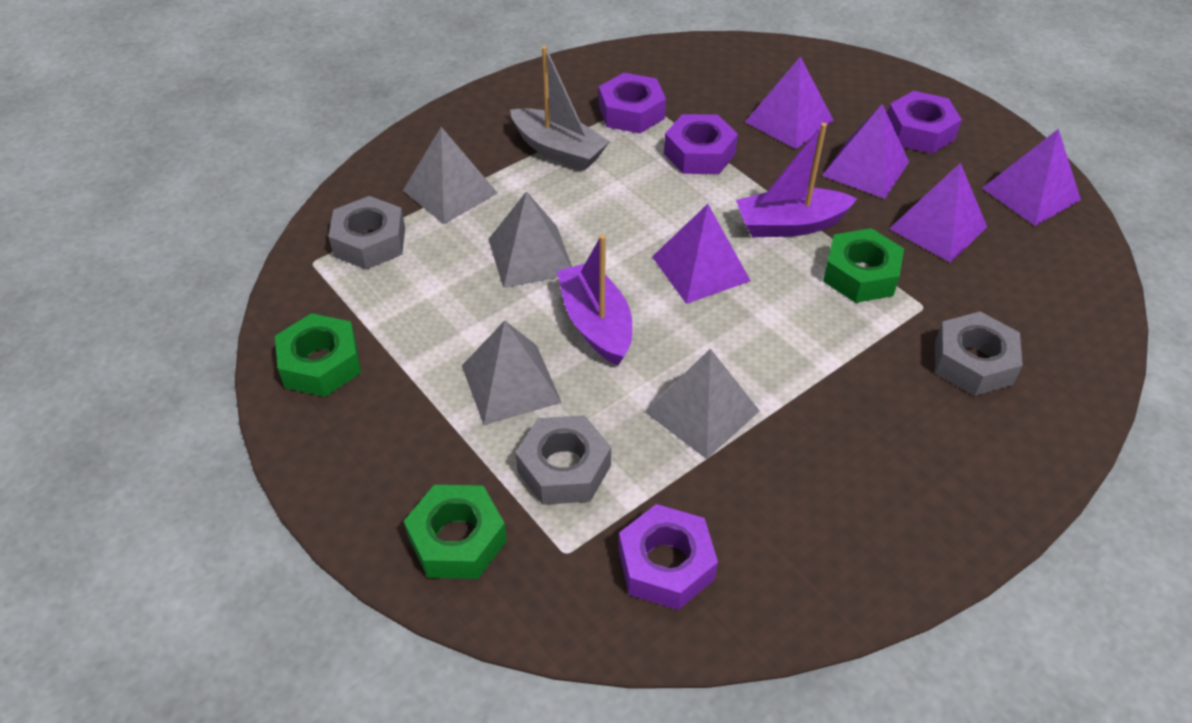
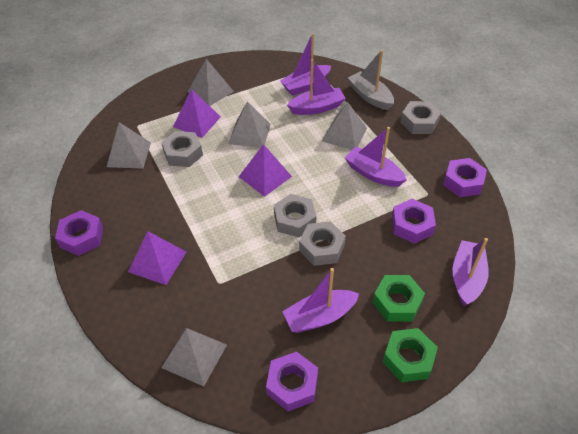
green nut: 3 -> 2
grey nut: 3 -> 4
grey pyramid: 4 -> 5
purple boat: 2 -> 5
purple pyramid: 5 -> 3

